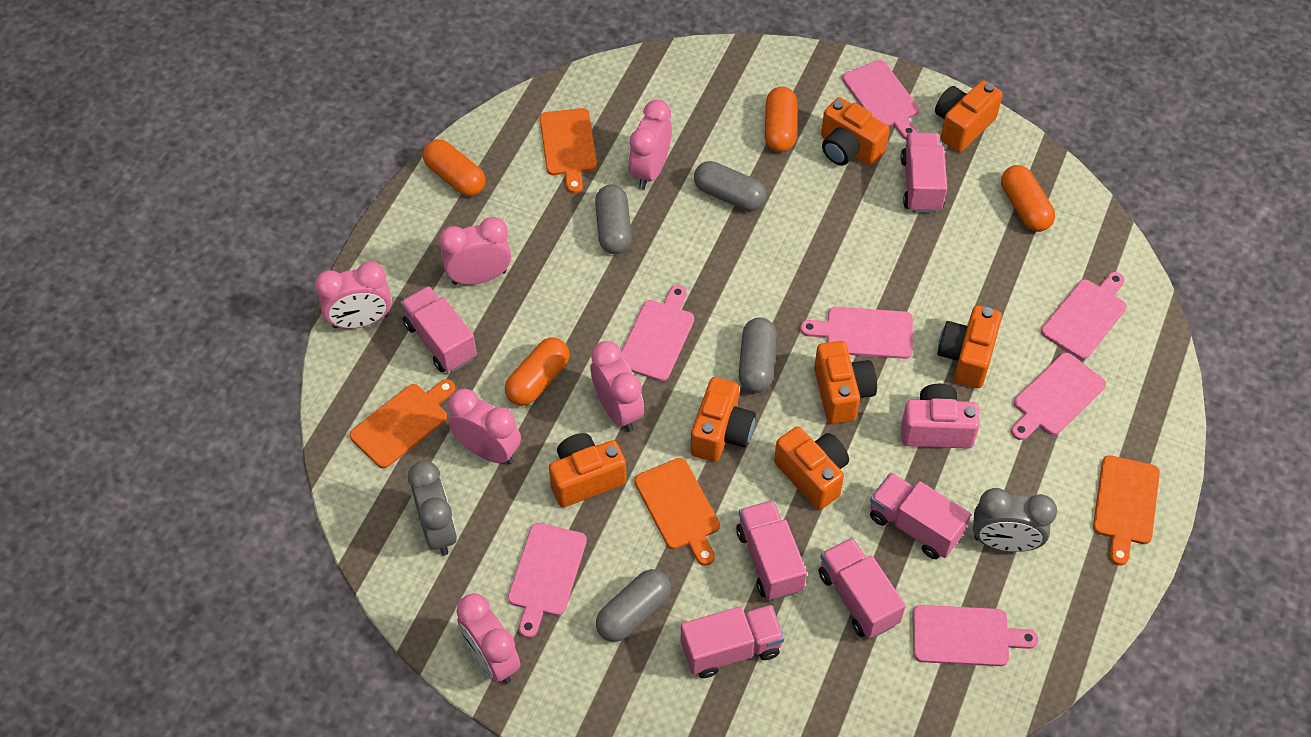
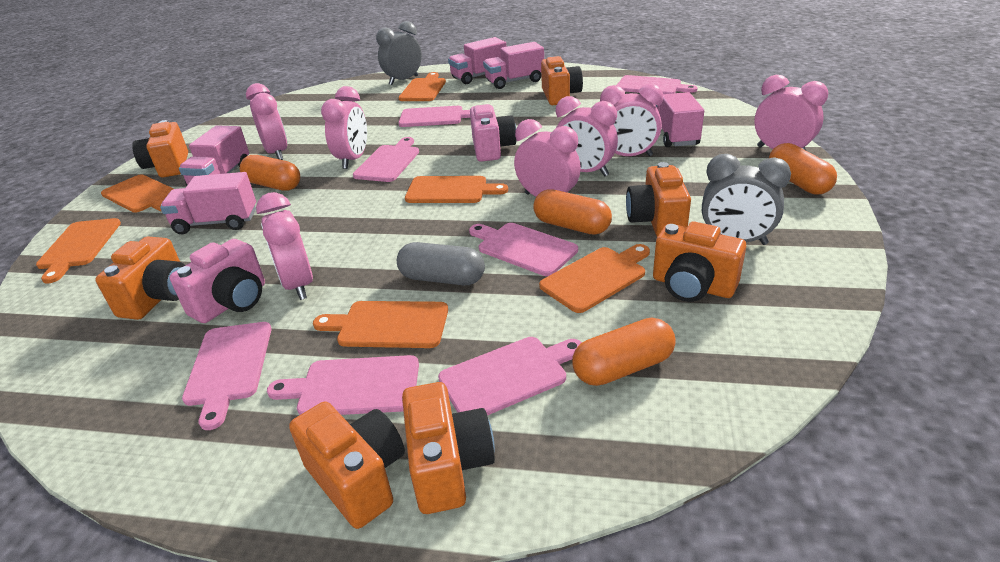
grey capsule: 4 -> 1
orange cutting board: 4 -> 6
pink camera: 1 -> 2
pink clock: 6 -> 7
pink truck: 6 -> 5

